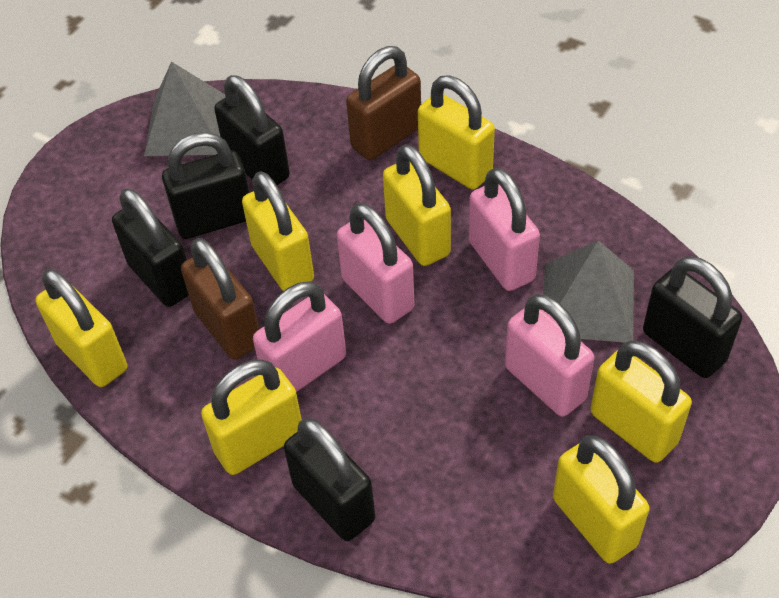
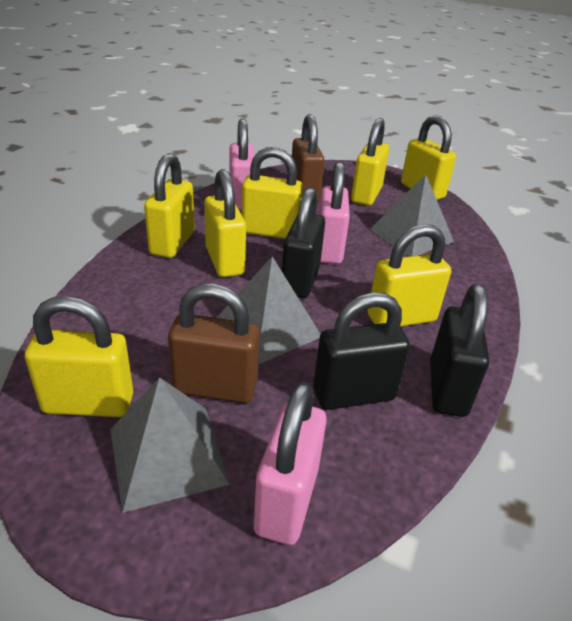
black padlock: 5 -> 3
grey pyramid: 2 -> 3
pink padlock: 4 -> 3

